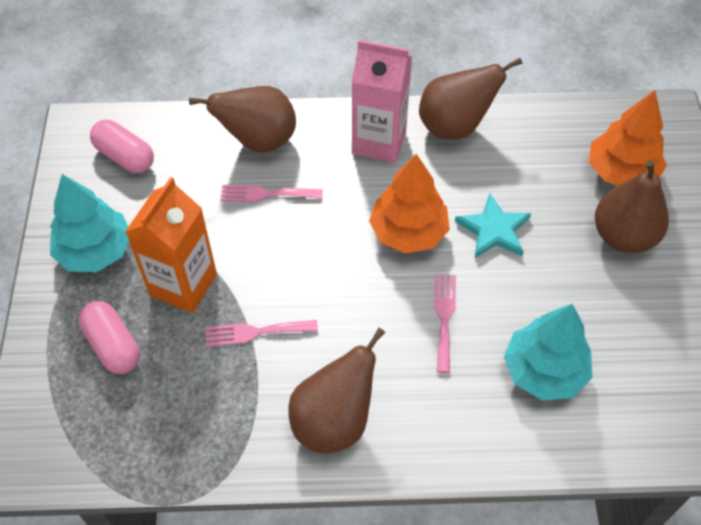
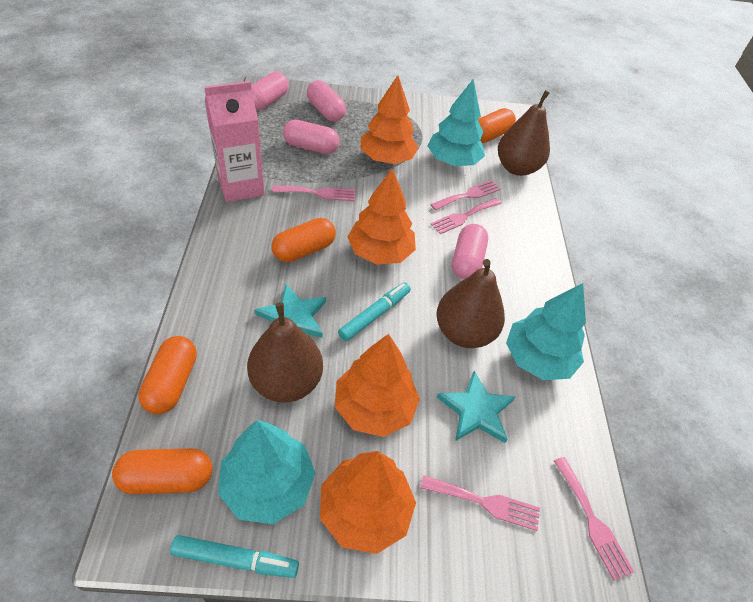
brown pear: 4 -> 3
orange capsule: 0 -> 4
orange carton: 1 -> 0
orange tree: 2 -> 4
pink capsule: 2 -> 4
pink fork: 3 -> 5
turquoise marker: 0 -> 2
turquoise star: 1 -> 2
turquoise tree: 2 -> 3

